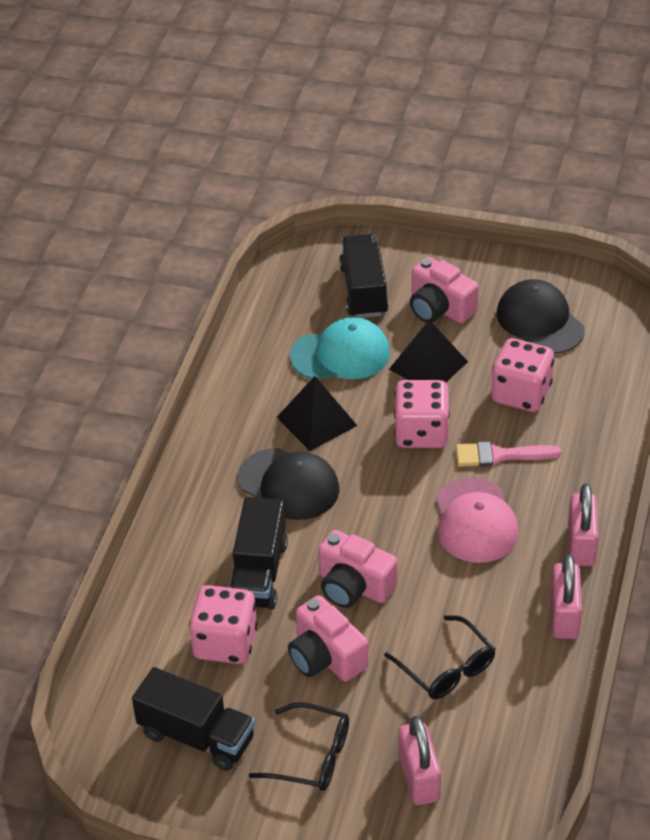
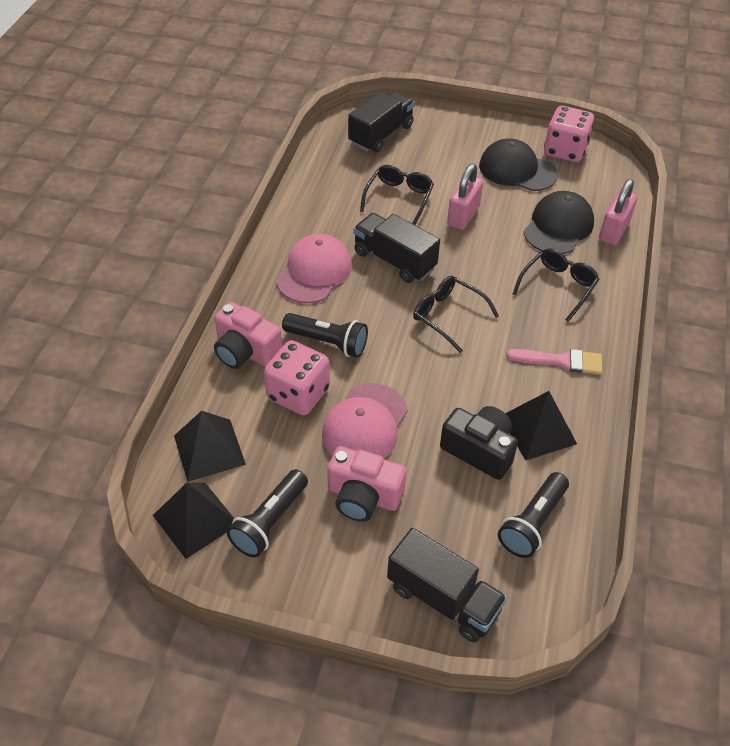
black camera: 0 -> 1
black flashlight: 0 -> 3
black glasses: 2 -> 3
black pyramid: 2 -> 3
pink camera: 3 -> 2
pink cap: 1 -> 2
pink dice: 3 -> 2
pink padlock: 3 -> 2
turquoise cap: 1 -> 0

